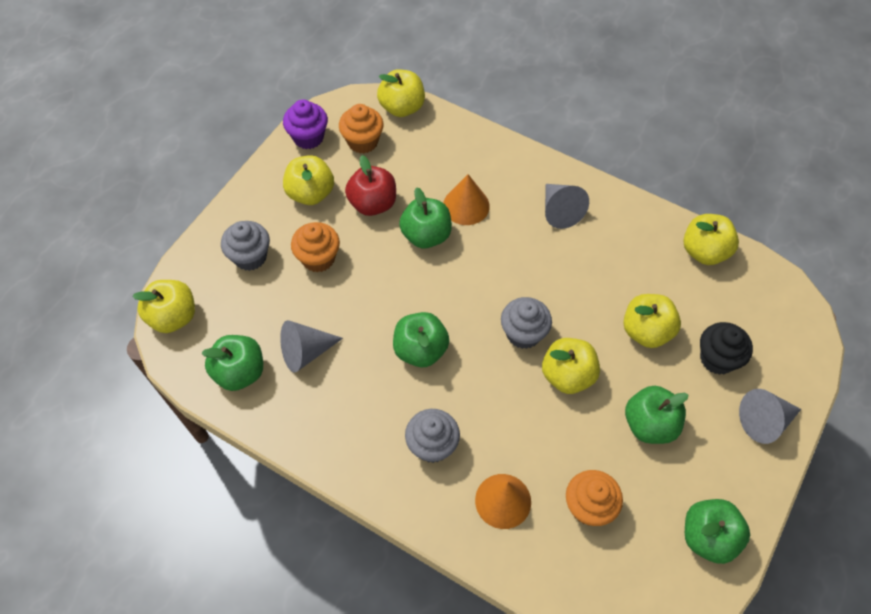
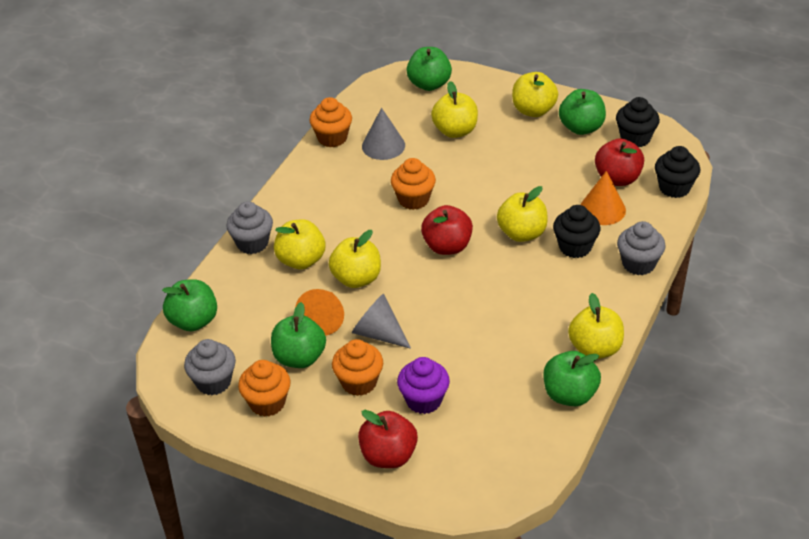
black cupcake: 1 -> 3
grey cone: 3 -> 2
orange cupcake: 3 -> 4
red apple: 1 -> 3

